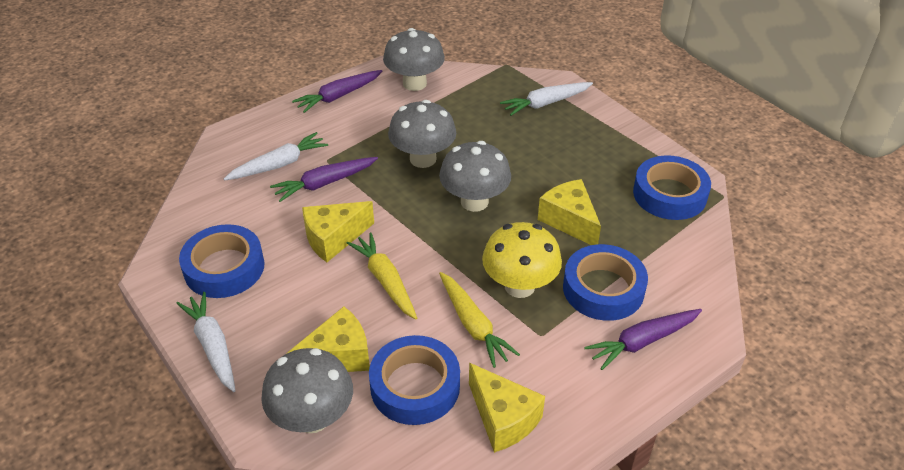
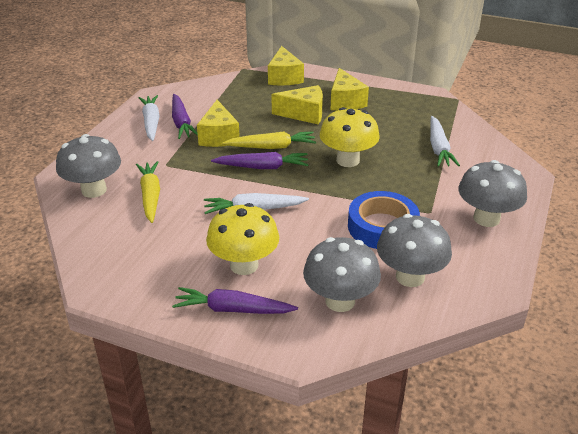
blue tape: 4 -> 1
yellow mushroom: 1 -> 2

